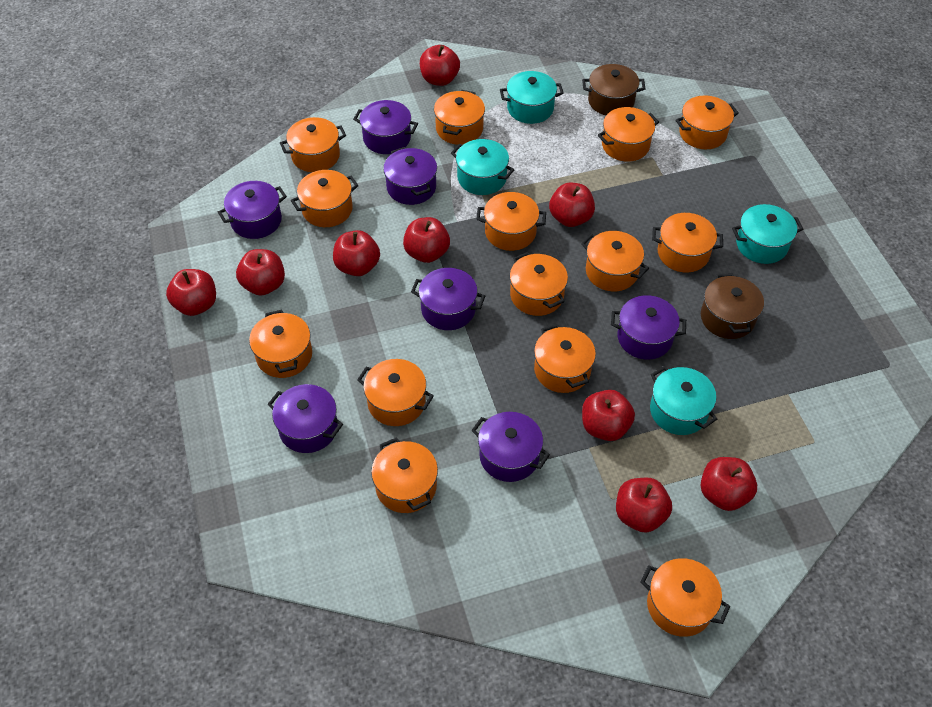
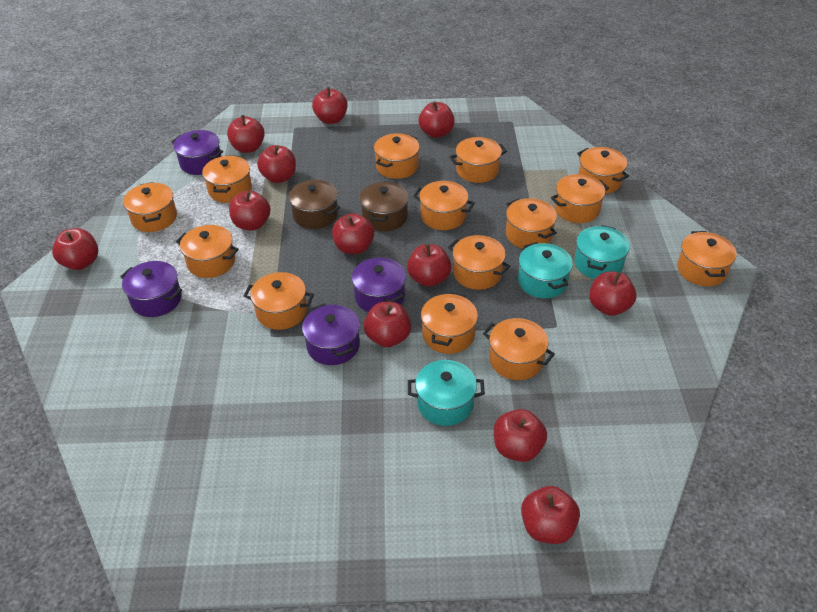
purple pot: 7 -> 4
red apple: 9 -> 12
turquoise pot: 4 -> 3

